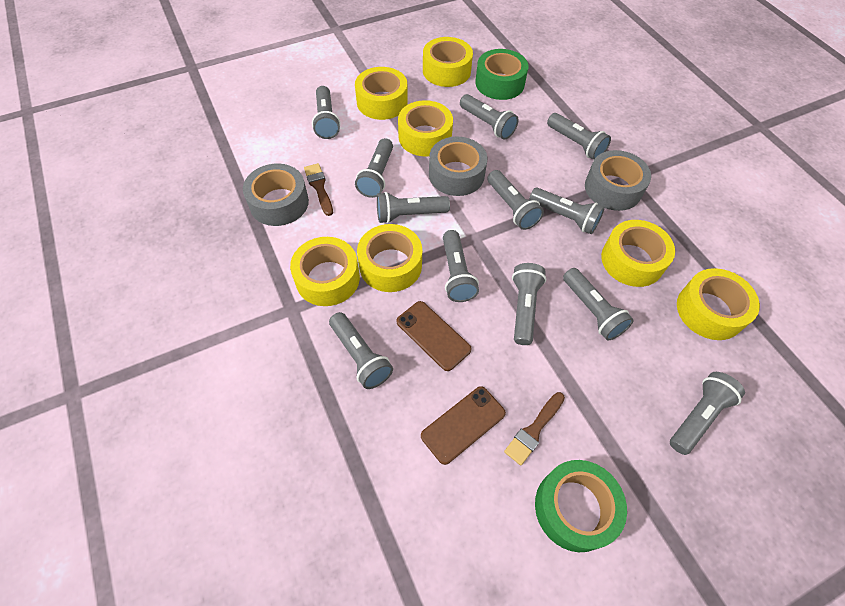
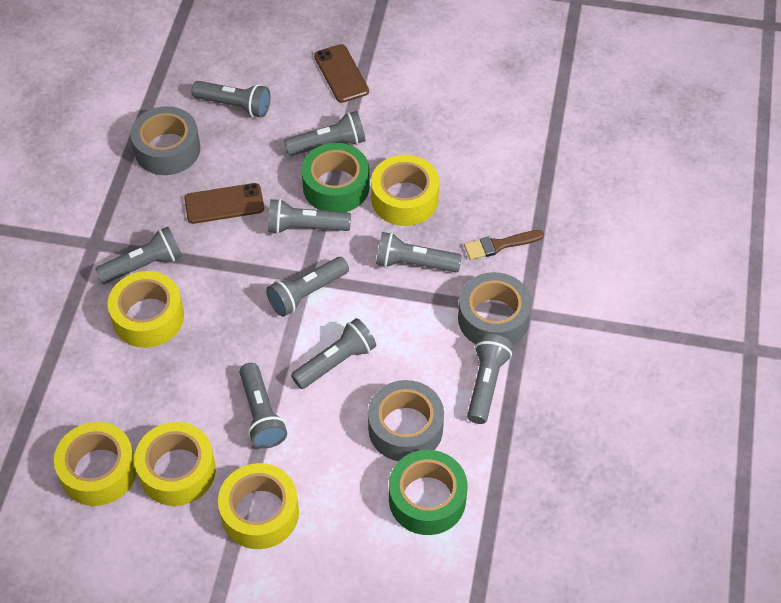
brown brush: 2 -> 1
grey flashlight: 12 -> 9
yellow tape: 7 -> 5

